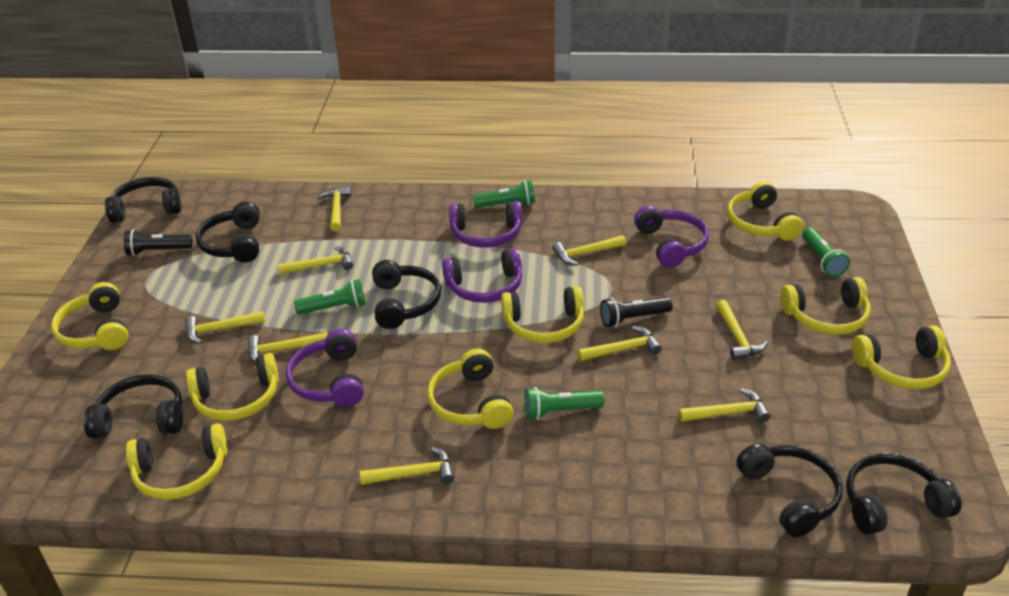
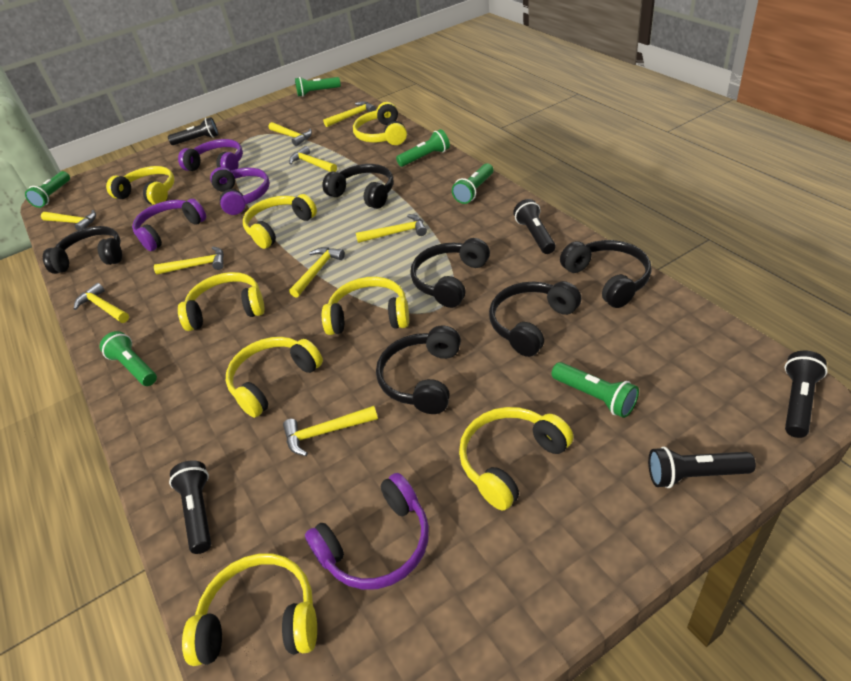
black flashlight: 2 -> 5
green flashlight: 4 -> 6

